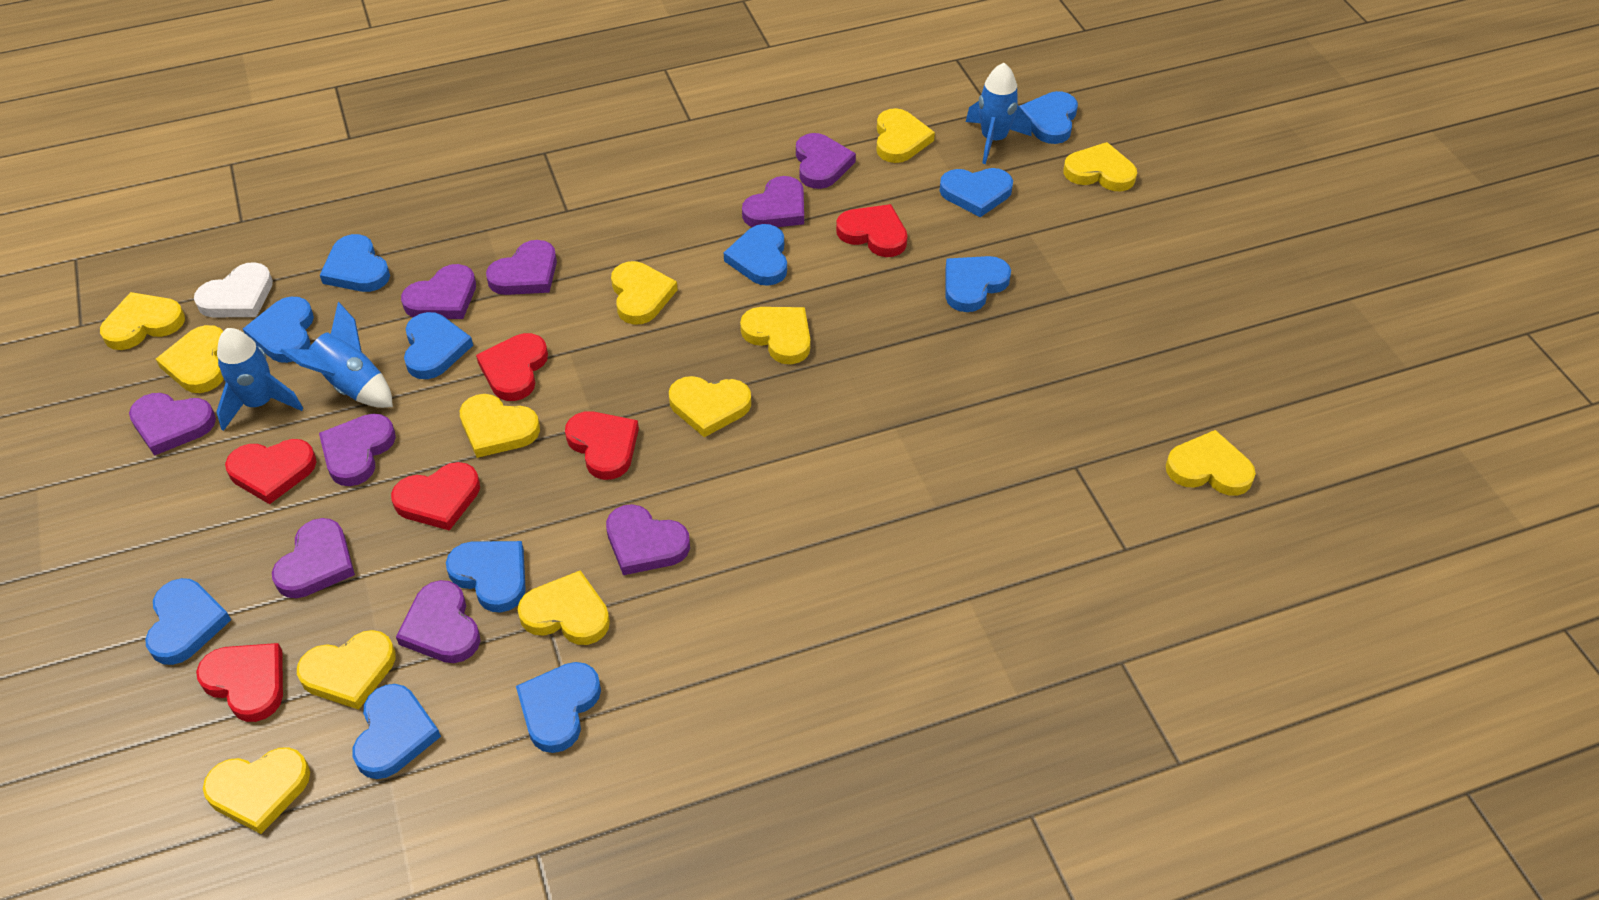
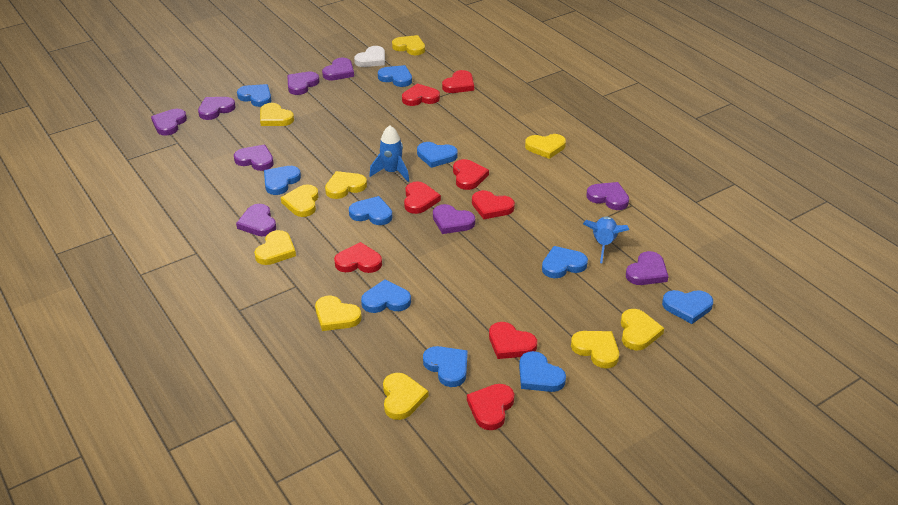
blue heart: 11 -> 10
blue rocket: 3 -> 2
red heart: 6 -> 8
yellow heart: 12 -> 10

